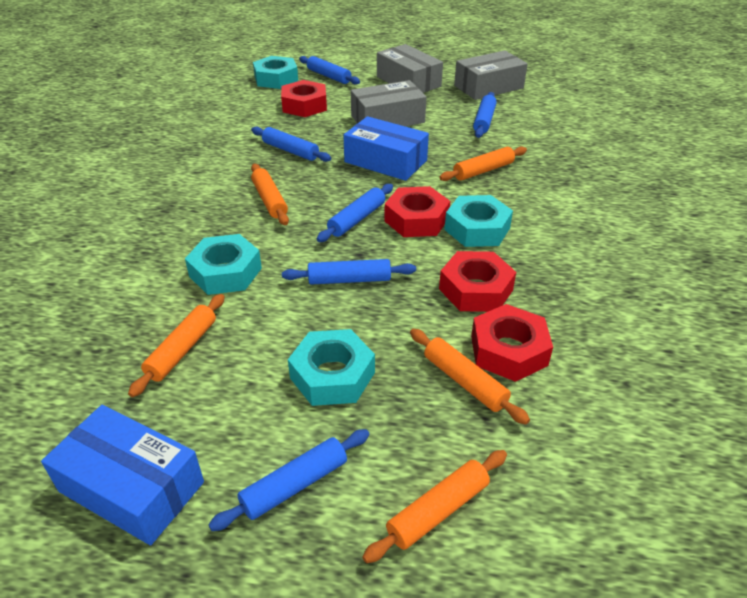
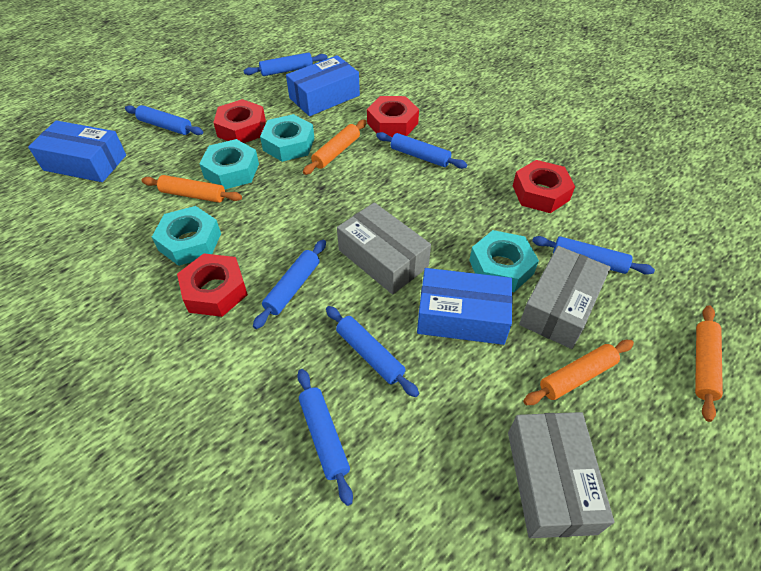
blue box: 2 -> 3
blue rolling pin: 6 -> 7
orange rolling pin: 5 -> 4

